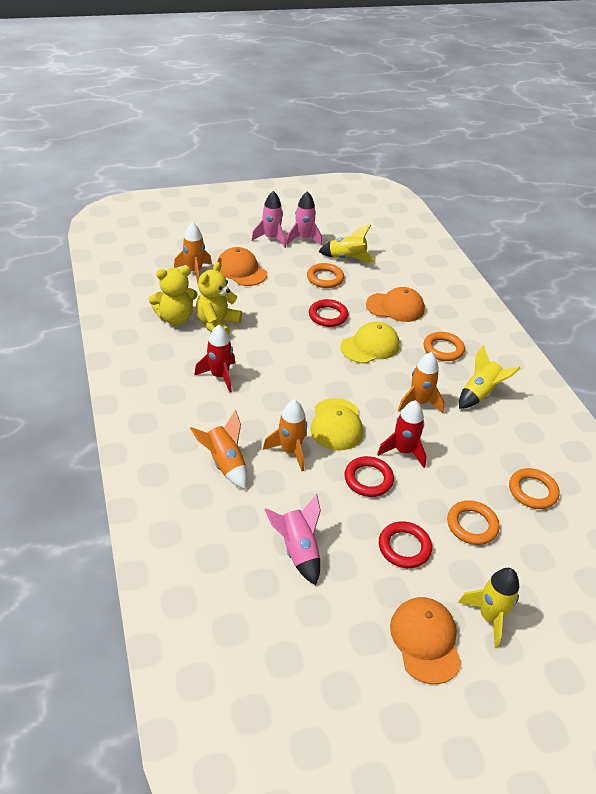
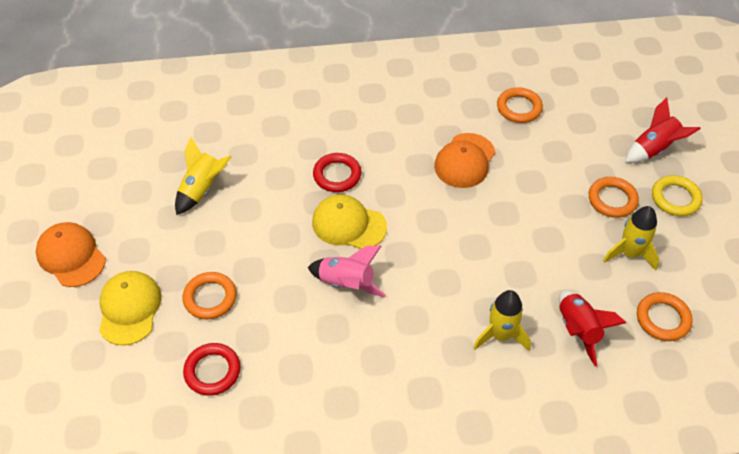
orange cap: 3 -> 2
orange rocket: 4 -> 0
pink rocket: 3 -> 1
red ring: 3 -> 2
yellow ring: 0 -> 1
yellow teddy bear: 2 -> 0

